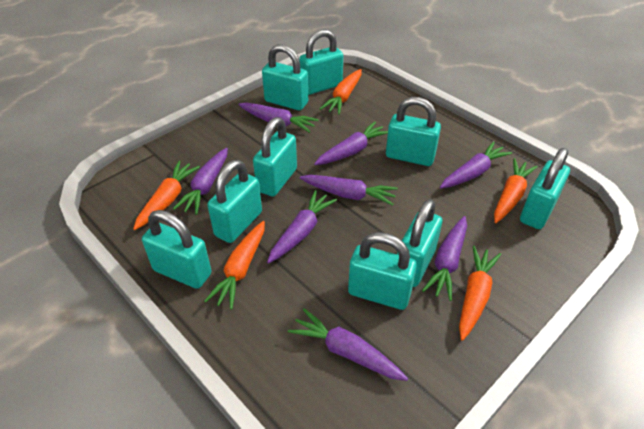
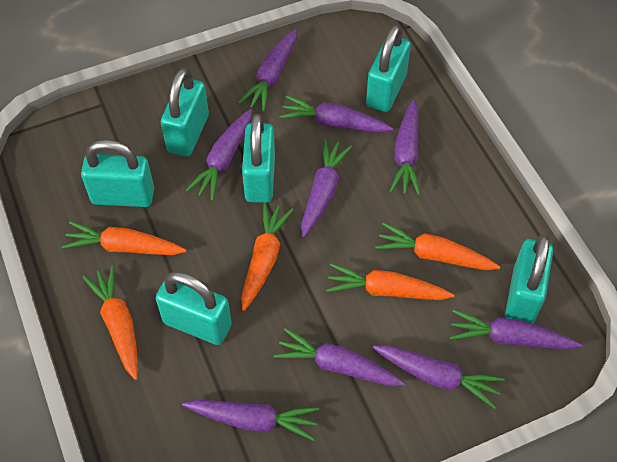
purple carrot: 8 -> 9
turquoise padlock: 9 -> 6

